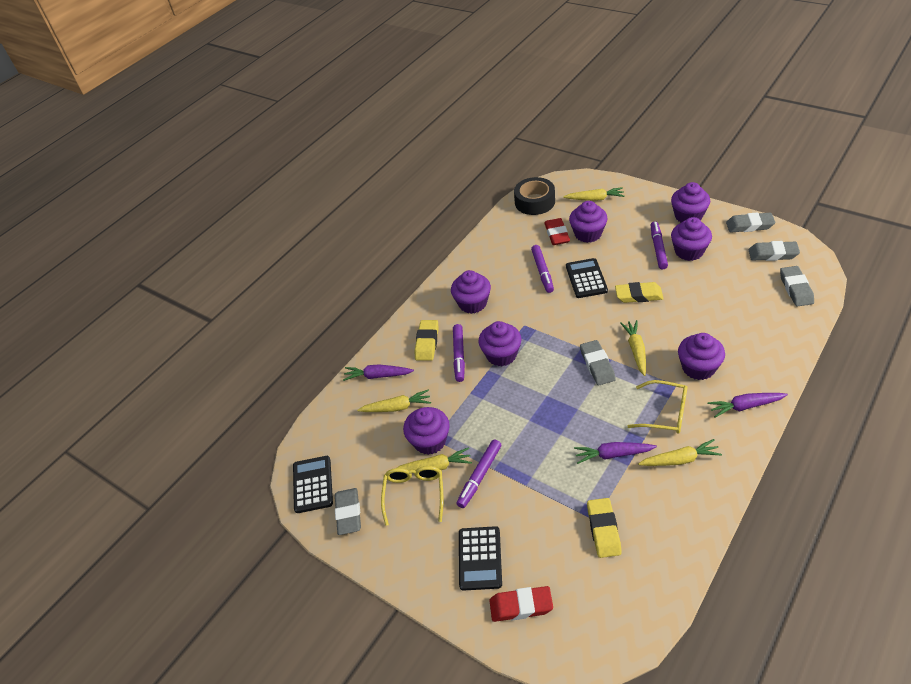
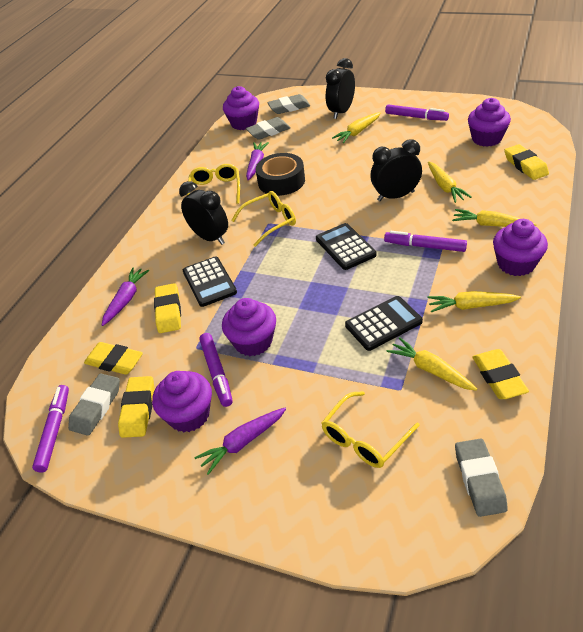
black clock: 0 -> 3
grey eraser: 5 -> 4
purple cupcake: 7 -> 5
red eraser: 2 -> 0
yellow eraser: 3 -> 5
yellow glasses: 2 -> 3

